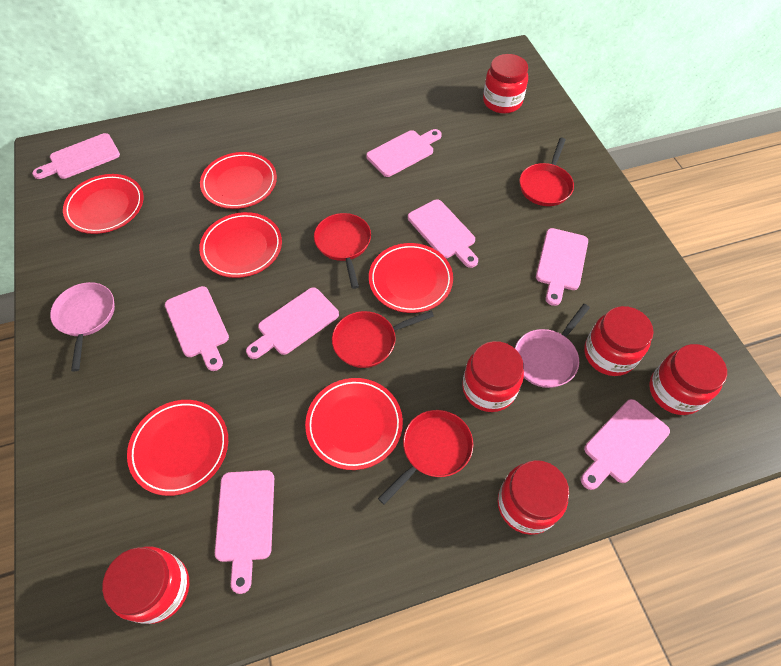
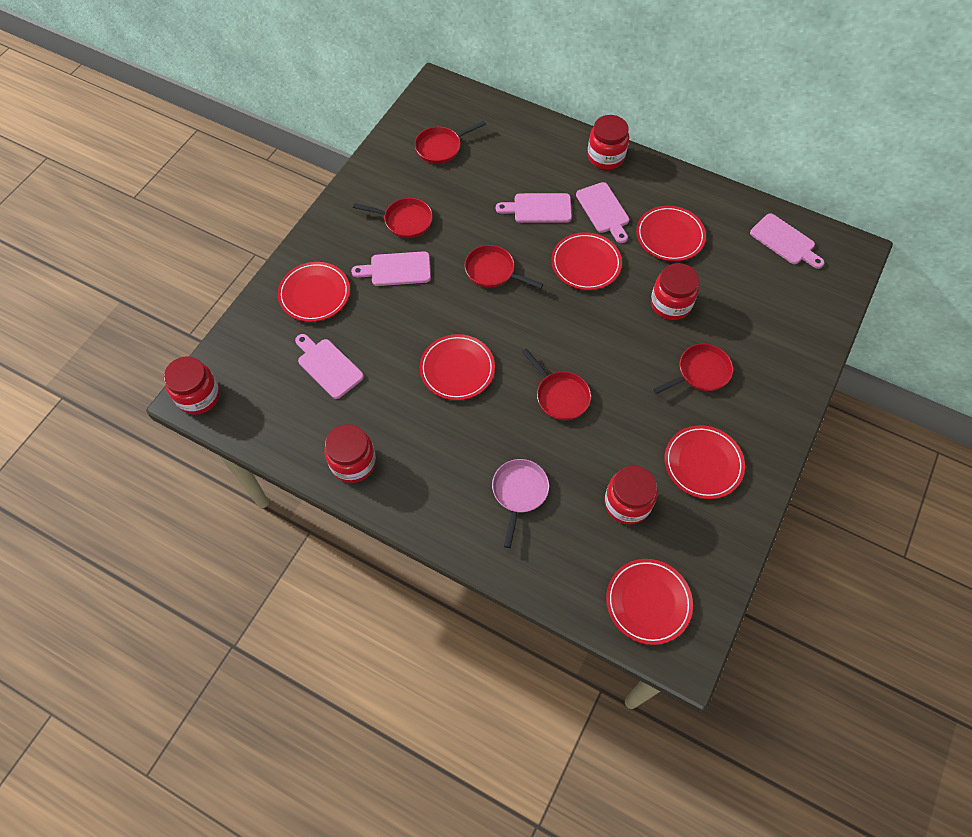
pink cutting board: 8 -> 5
pink pan: 2 -> 1
red jar: 6 -> 5
red pan: 4 -> 5

